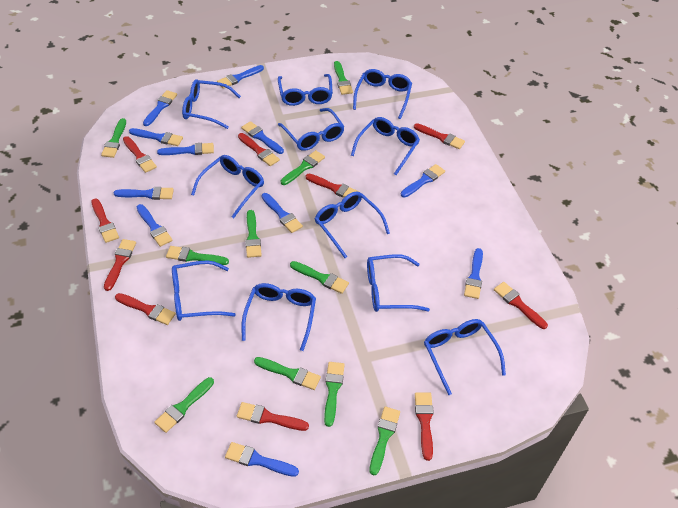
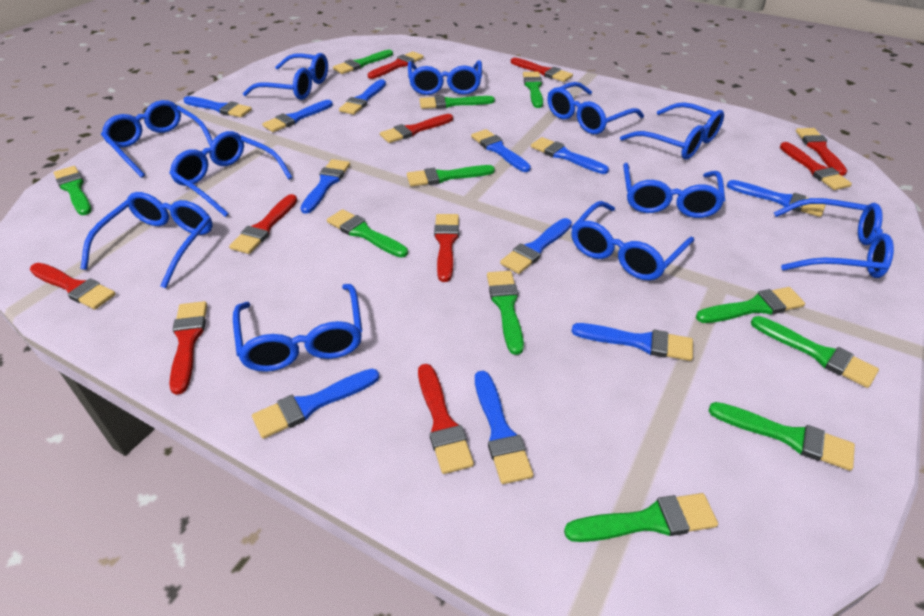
green brush: 10 -> 11

